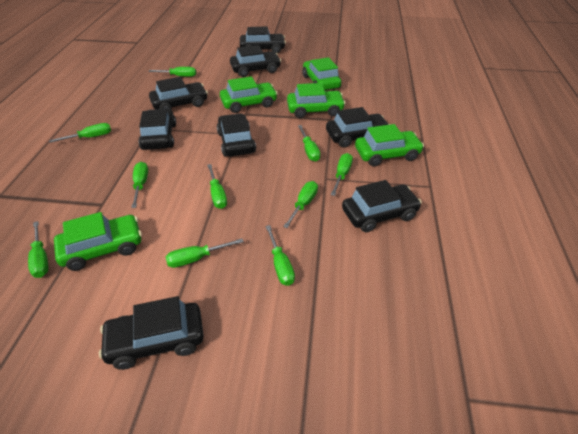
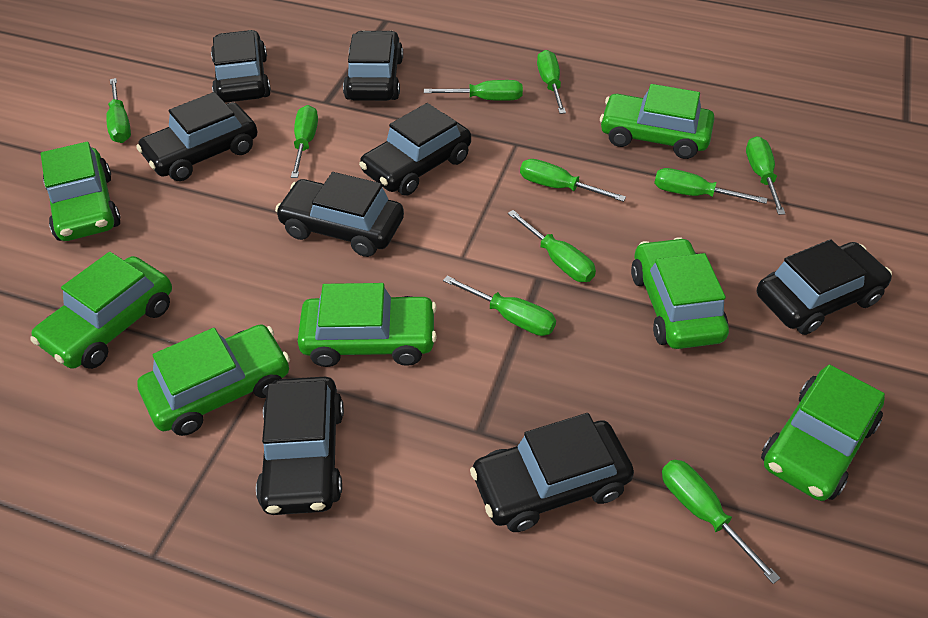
green car: 5 -> 7

